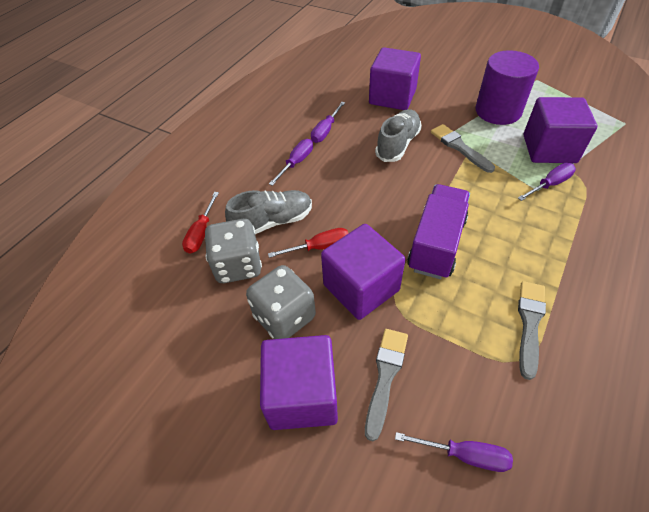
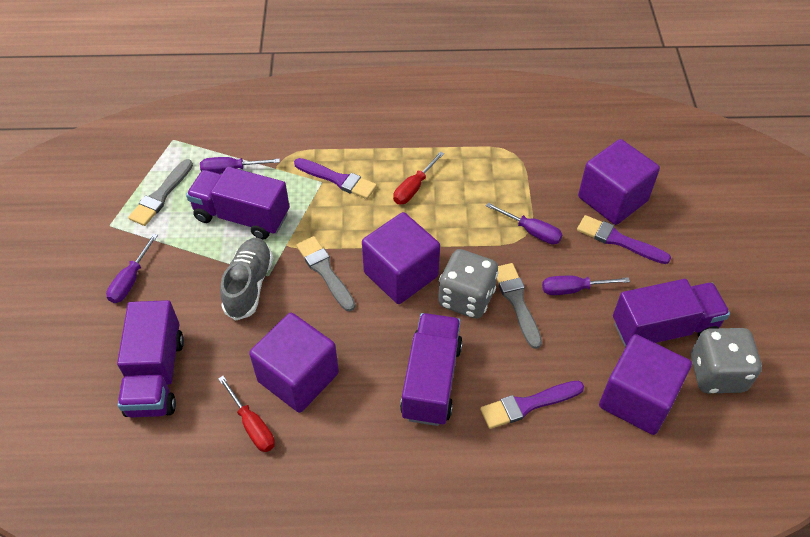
grey shoe: 2 -> 1
purple brush: 0 -> 3
purple cylinder: 1 -> 0
purple truck: 1 -> 4

